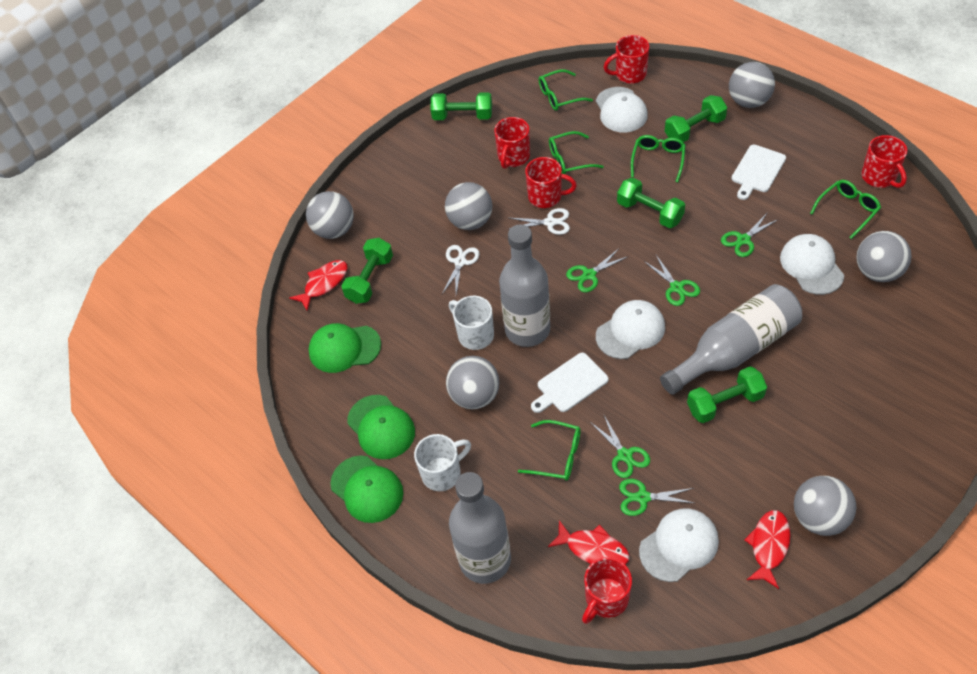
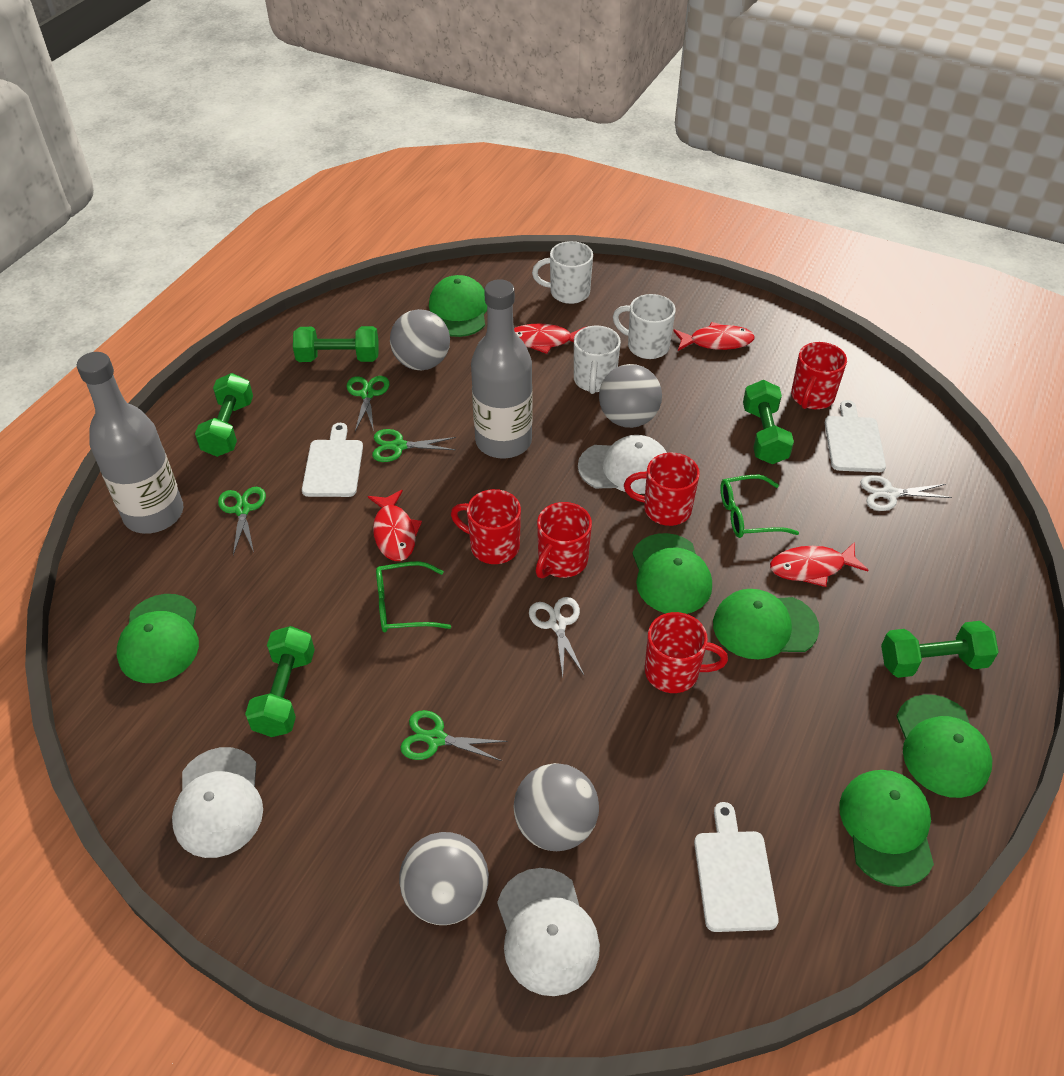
green cap: 3 -> 6
green glasses: 5 -> 2
green scissors: 5 -> 4
grey ball: 6 -> 4
grey bottle: 3 -> 2
red fish: 3 -> 4
white cap: 4 -> 3
white cutting board: 2 -> 3
white mug: 2 -> 3

